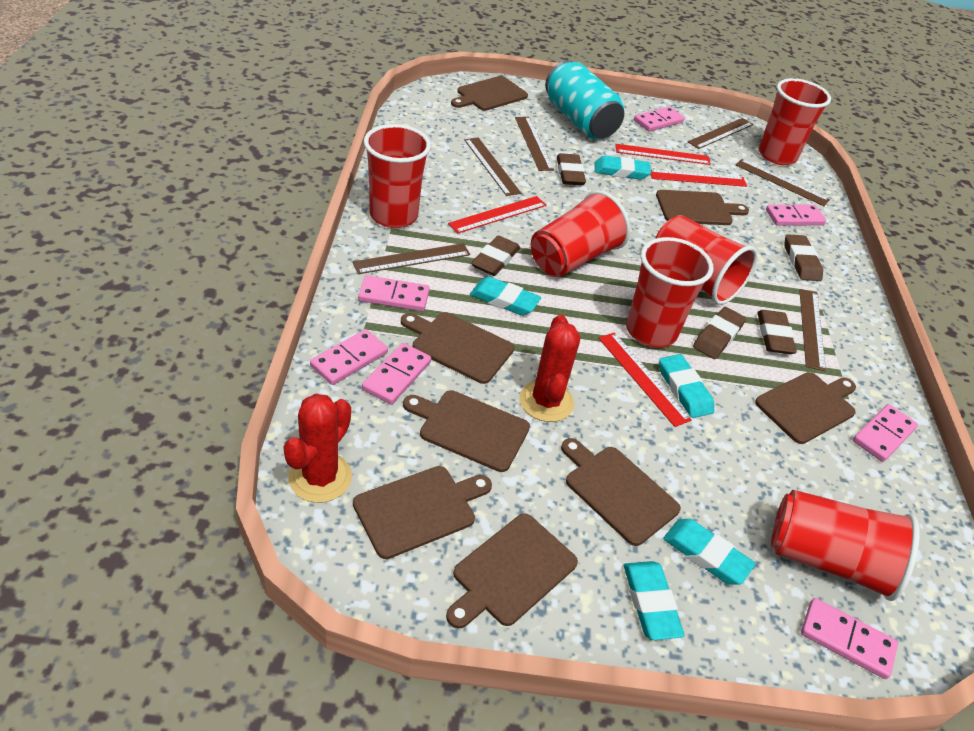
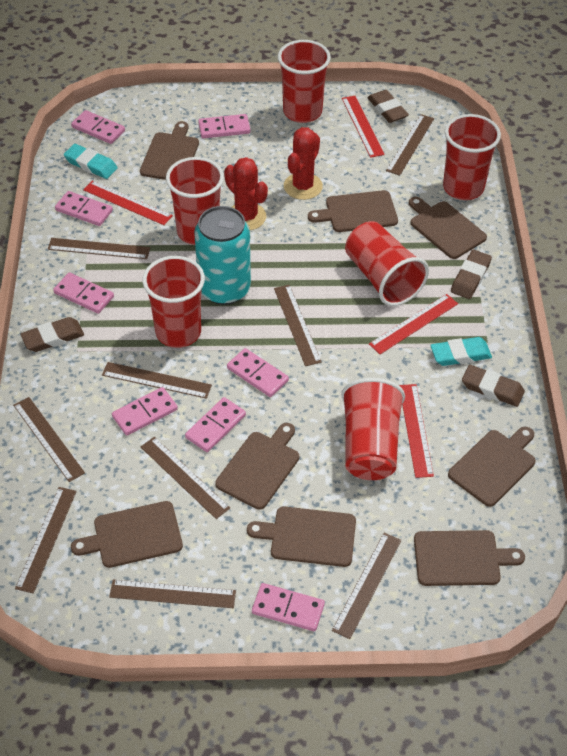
brown eraser: 5 -> 4
brown ruler: 6 -> 9
pink domino: 7 -> 8
turquoise eraser: 5 -> 2

